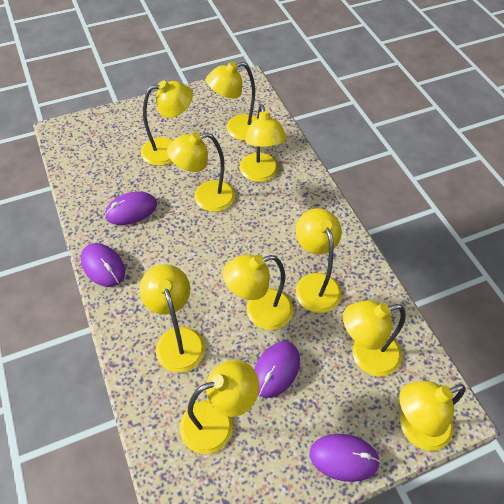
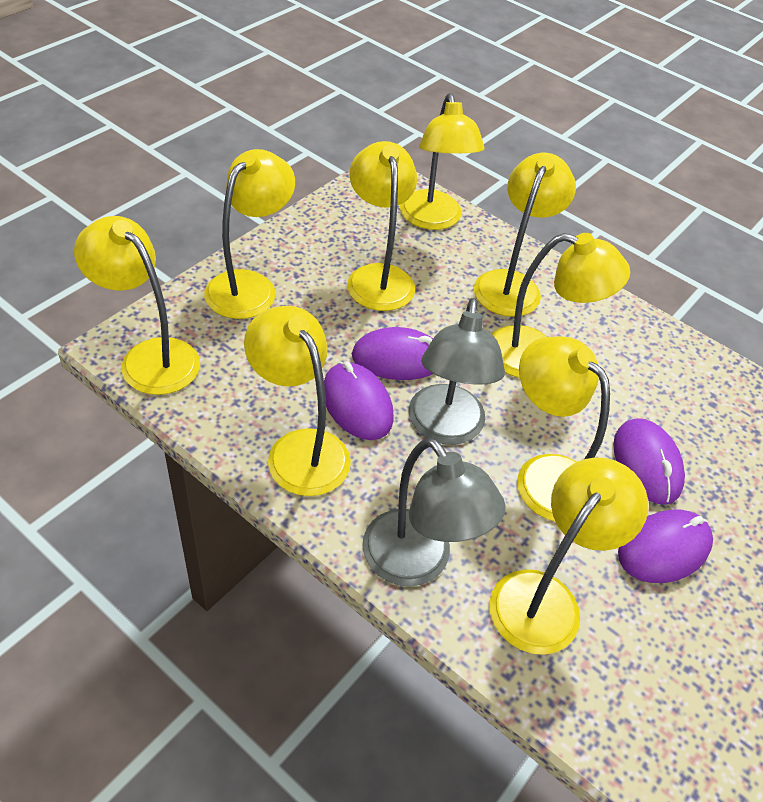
grey lamp: 0 -> 2
yellow lamp: 10 -> 9

